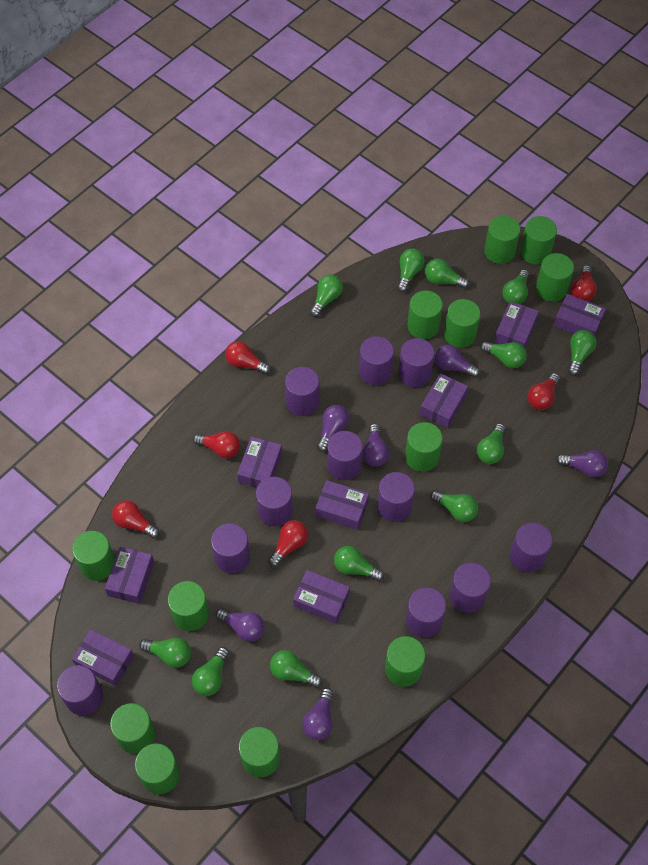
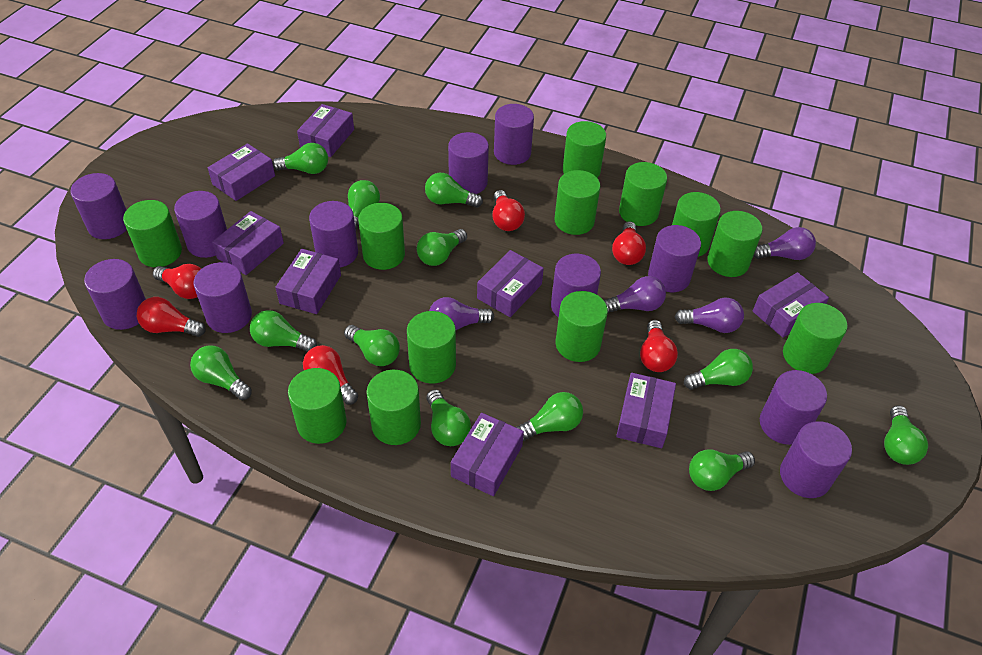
purple light bulb: 6 -> 4

